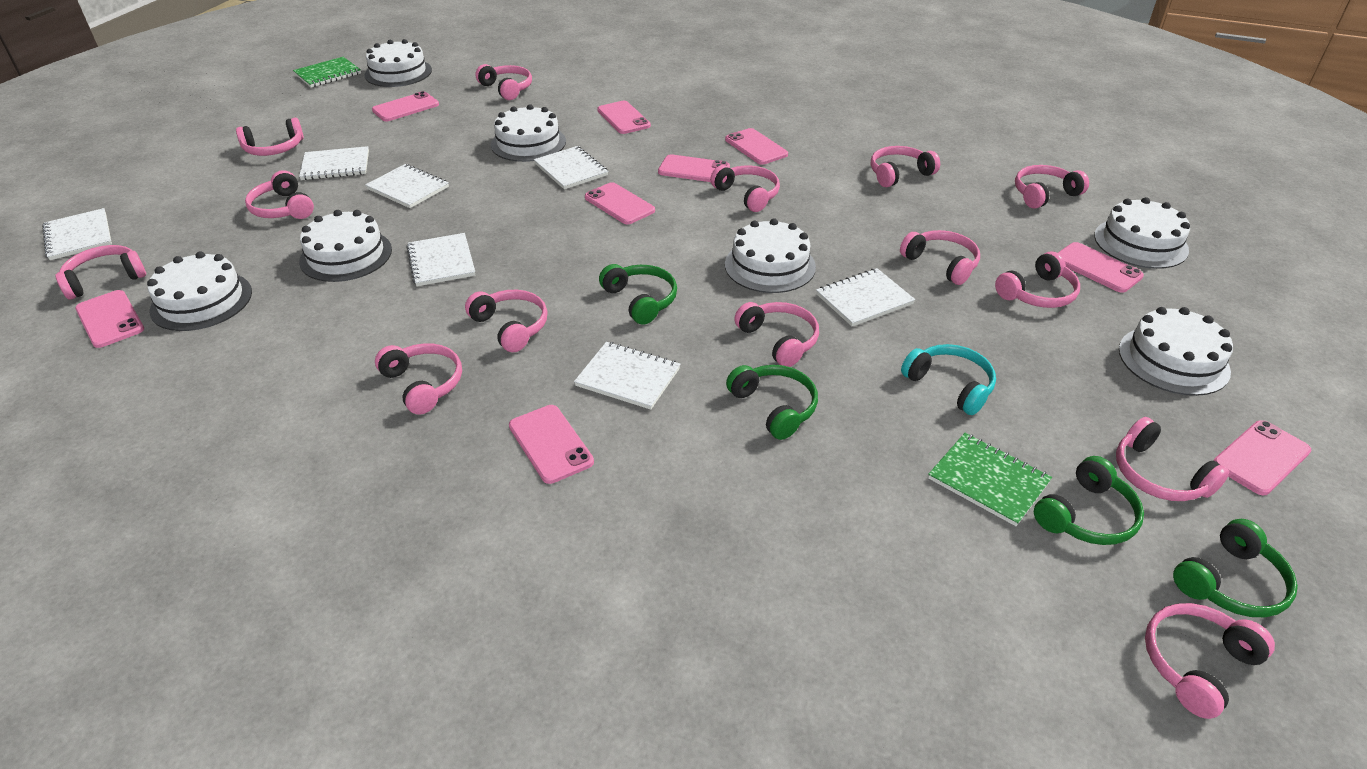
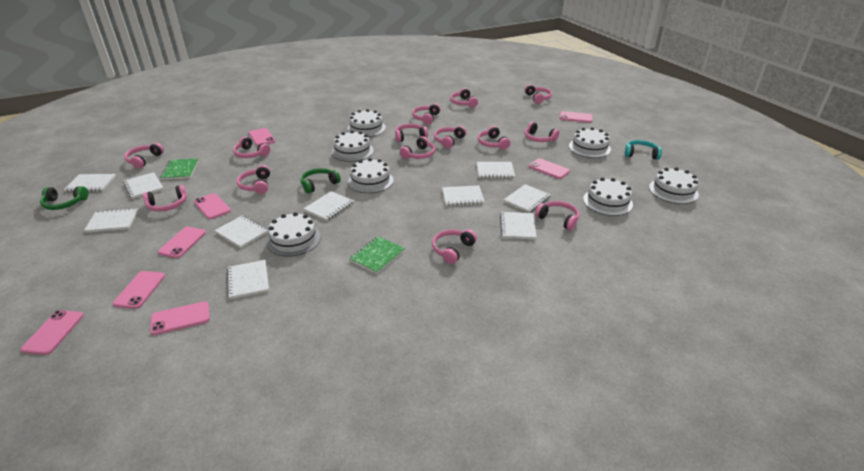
green headphones: 4 -> 2
pink phone: 9 -> 8
white notebook: 7 -> 10

